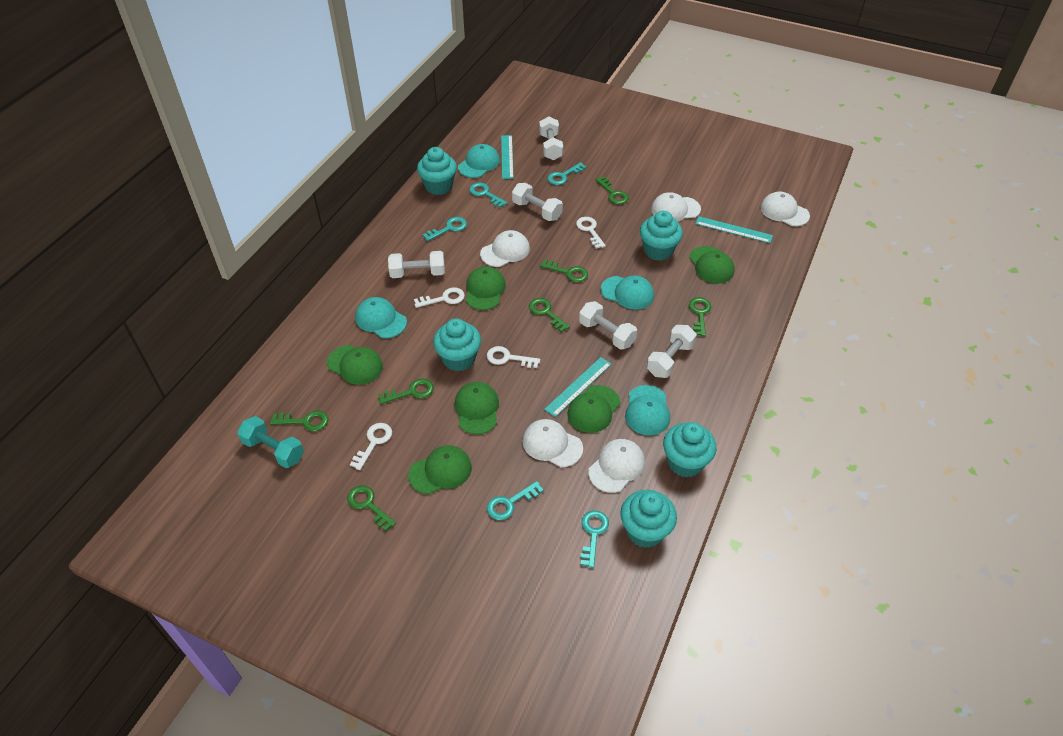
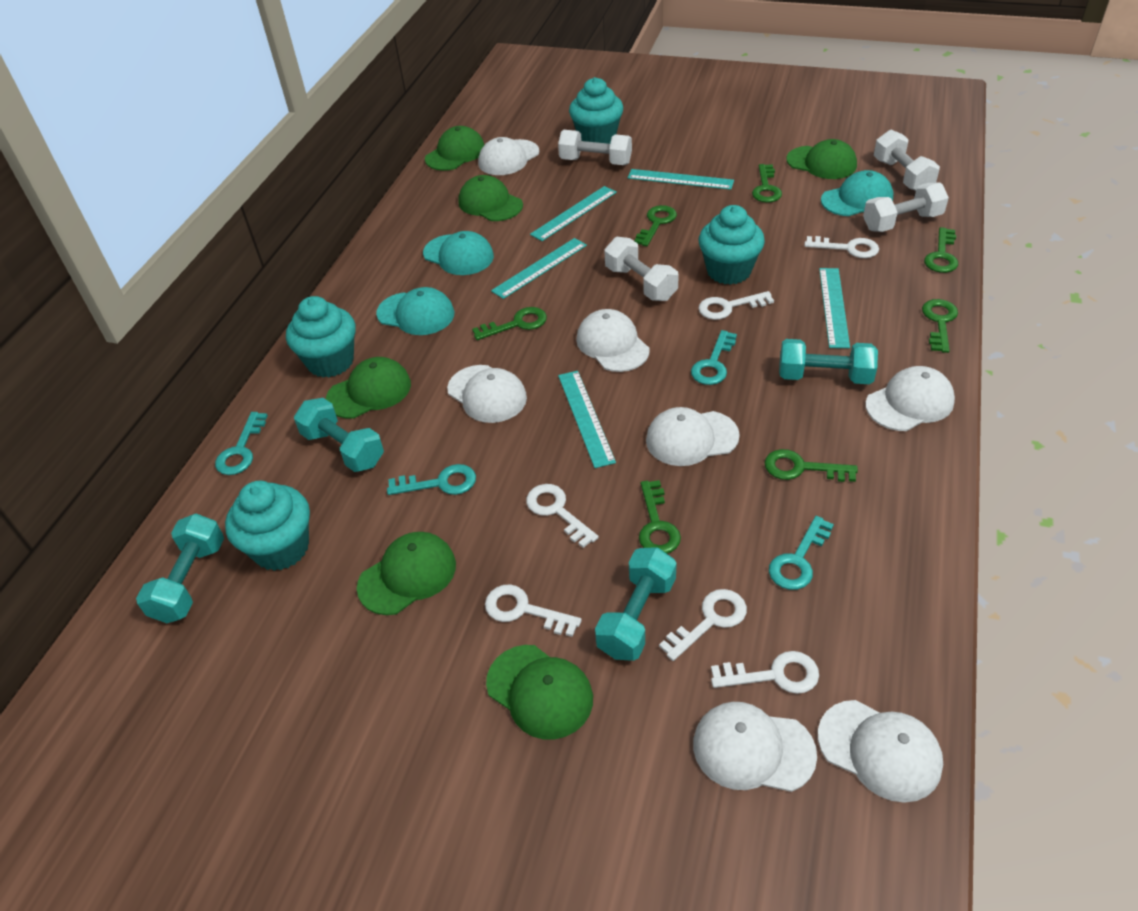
turquoise cap: 4 -> 3
turquoise cupcake: 5 -> 4
turquoise dumbbell: 1 -> 4
turquoise key: 5 -> 4
turquoise ruler: 3 -> 5
white cap: 5 -> 7
white dumbbell: 5 -> 4
white key: 4 -> 6

